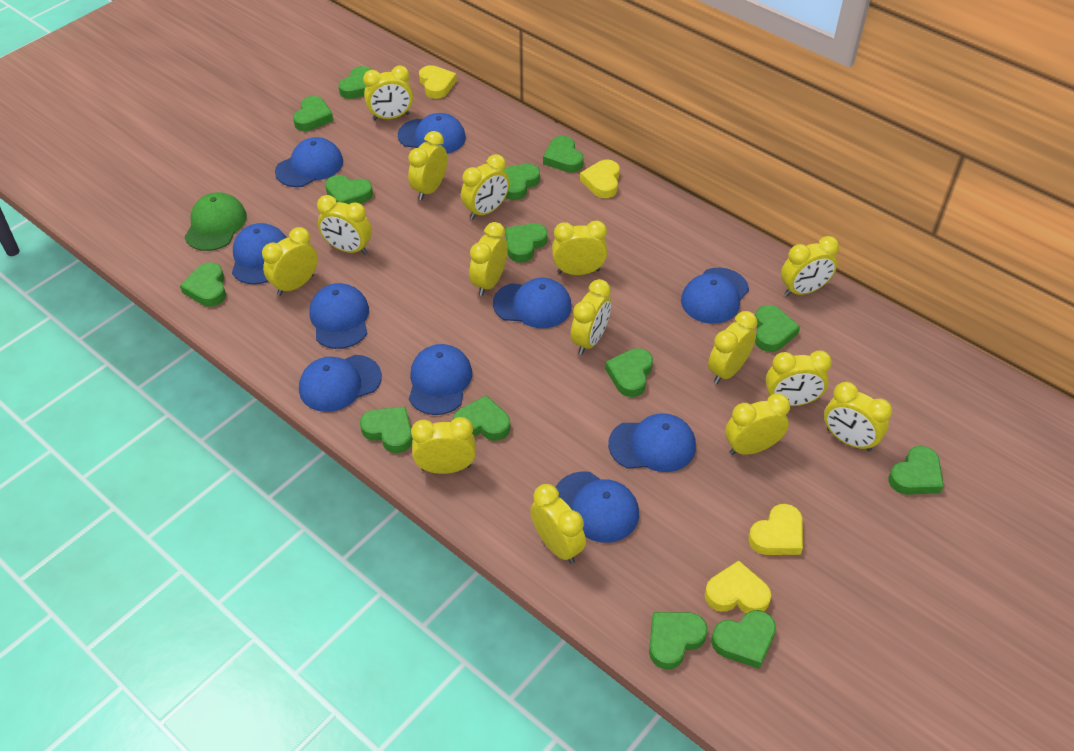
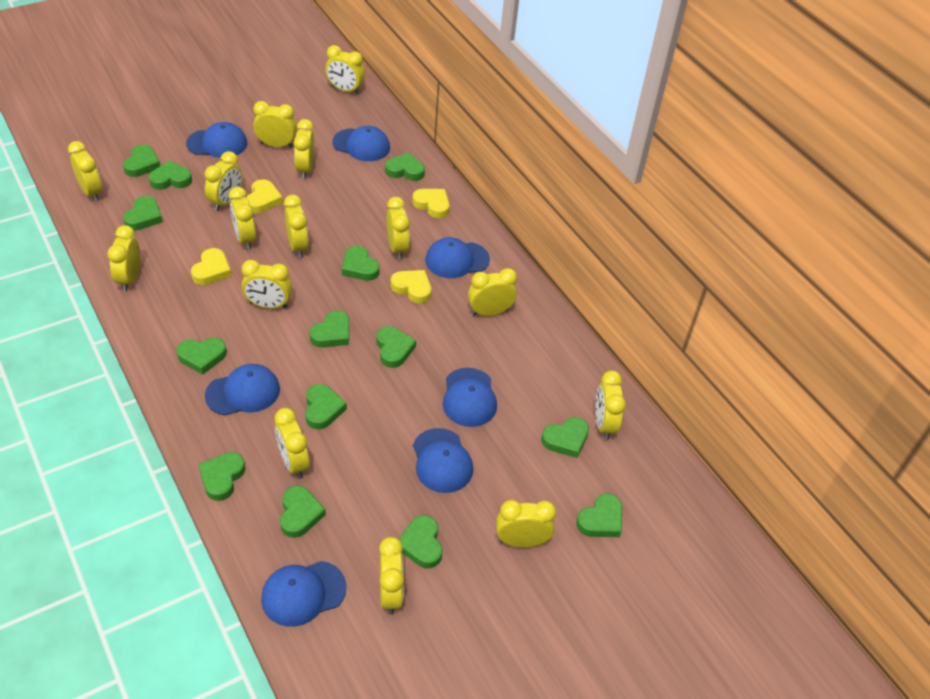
blue cap: 10 -> 7
green cap: 1 -> 0

